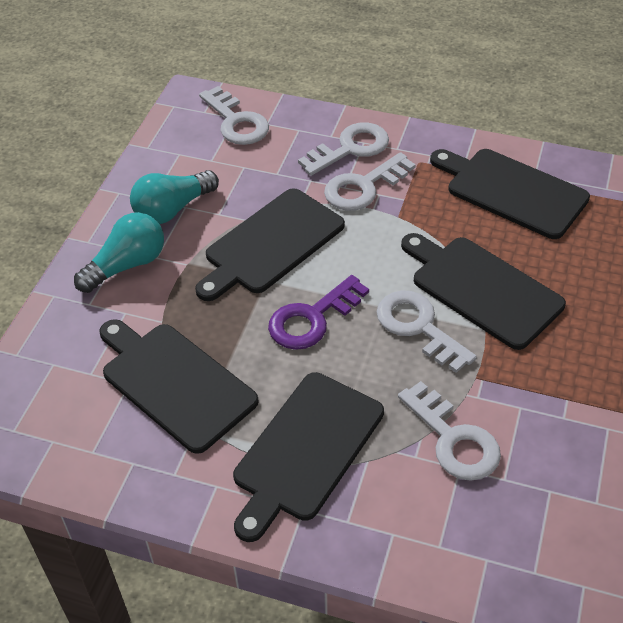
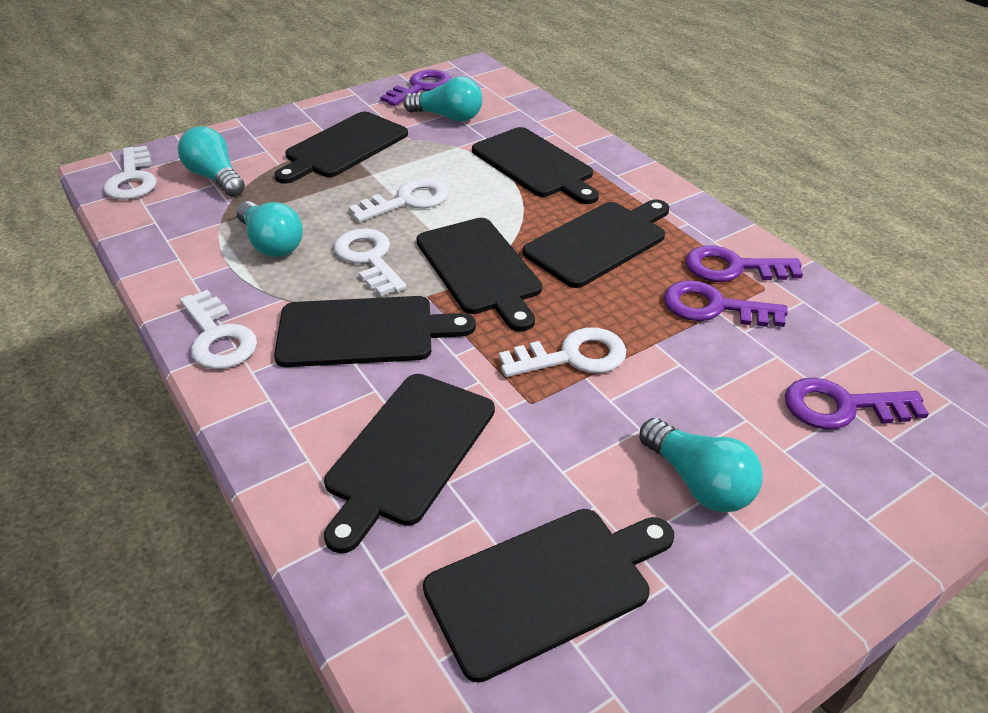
black cutting board: 5 -> 7
purple key: 1 -> 4
turquoise light bulb: 2 -> 4

